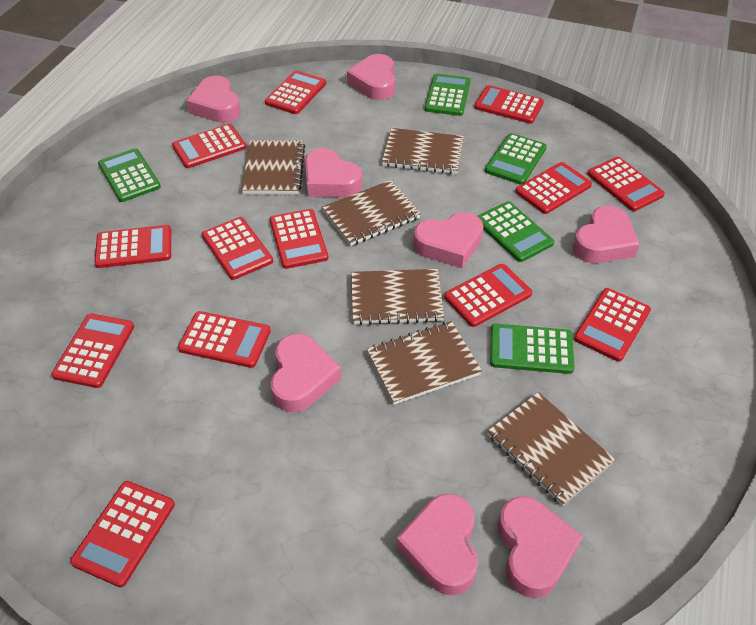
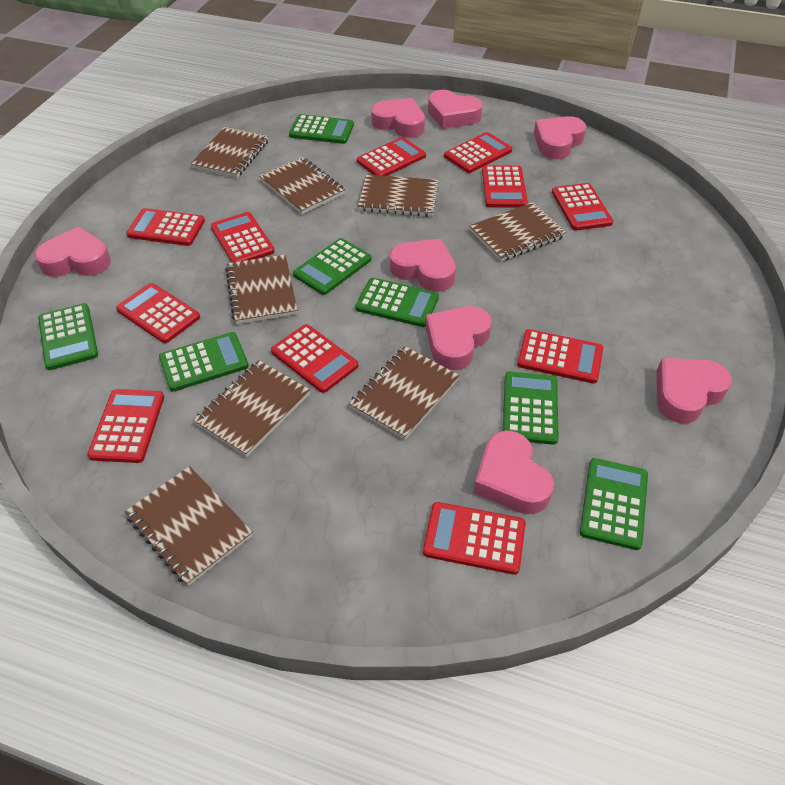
brown notebook: 6 -> 8
green calculator: 5 -> 7
red calculator: 13 -> 11

